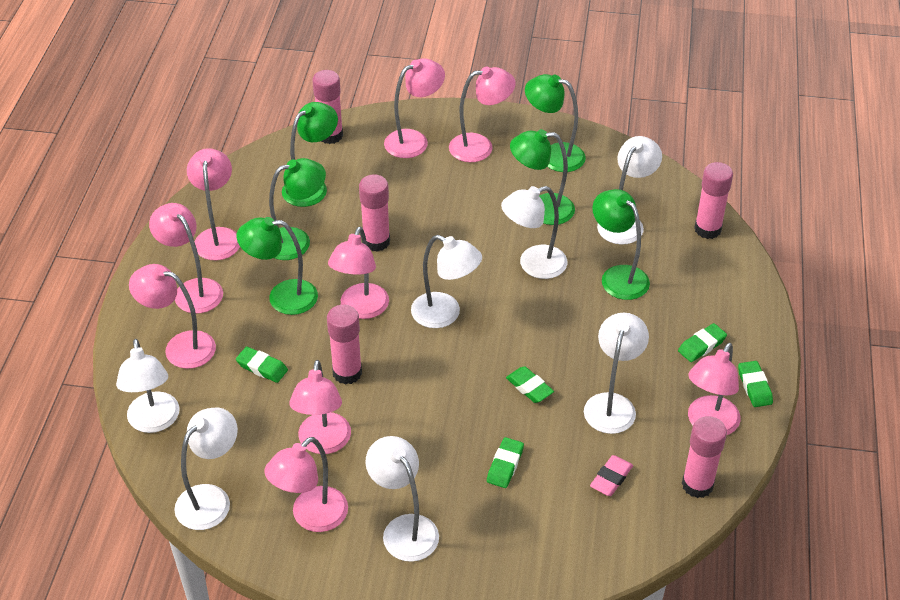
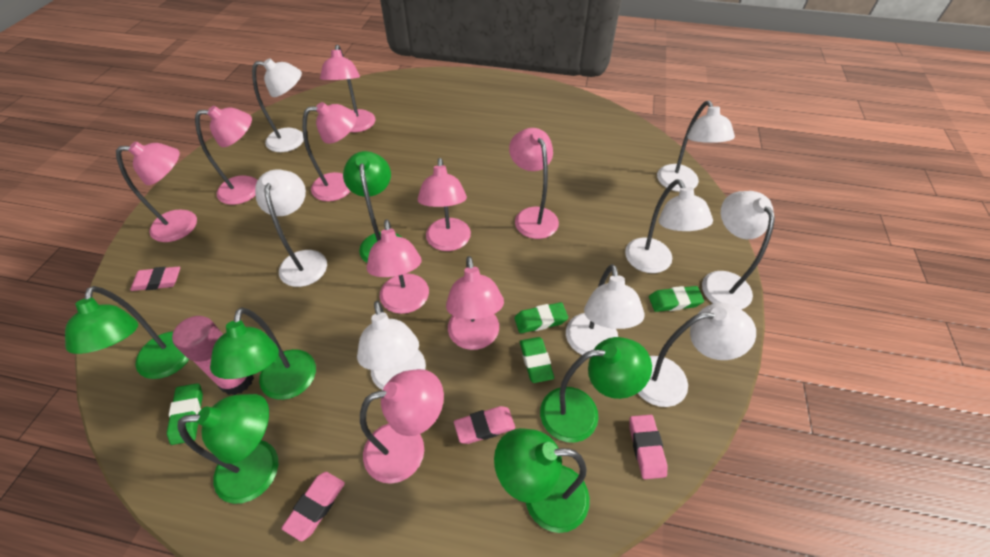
green eraser: 5 -> 4
pink eraser: 1 -> 4
pink glue stick: 5 -> 1
white lamp: 7 -> 8

